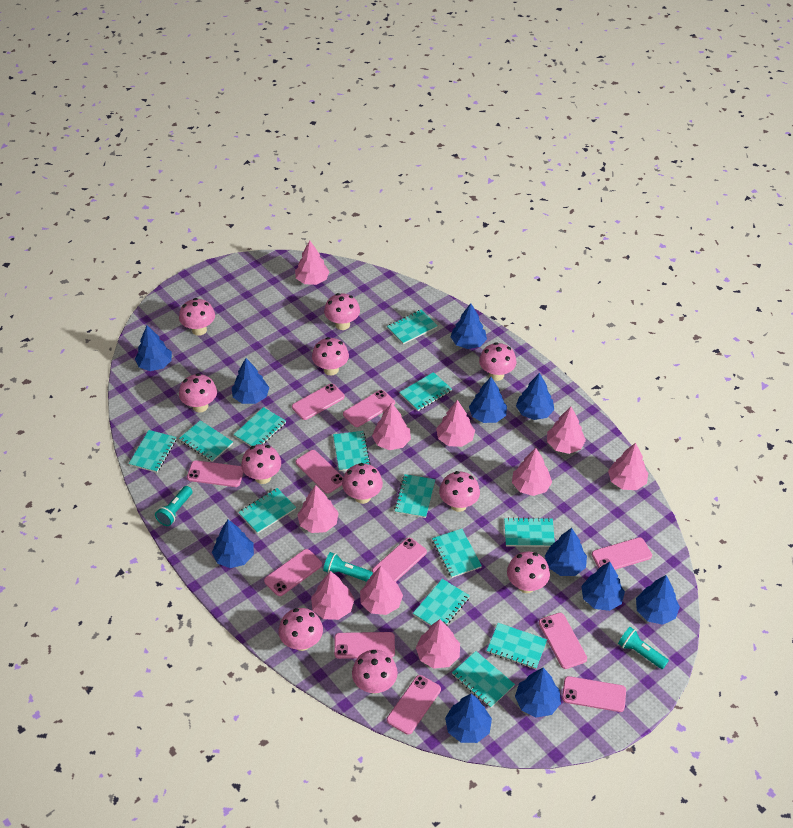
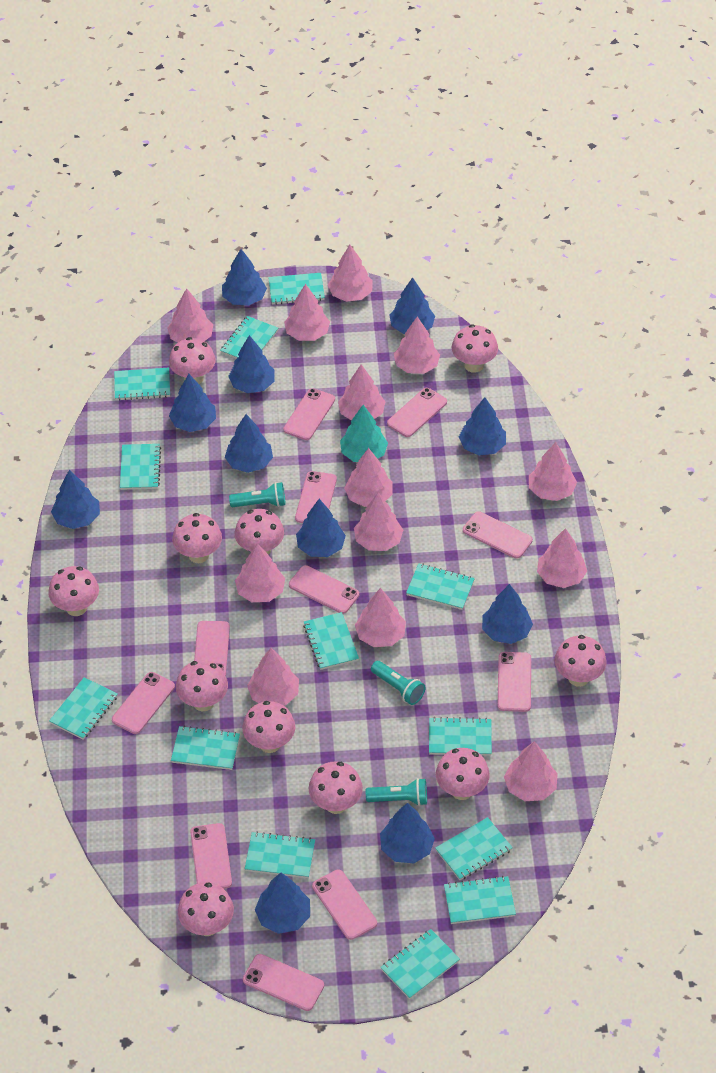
pink tree: 10 -> 13
turquoise tree: 0 -> 1

